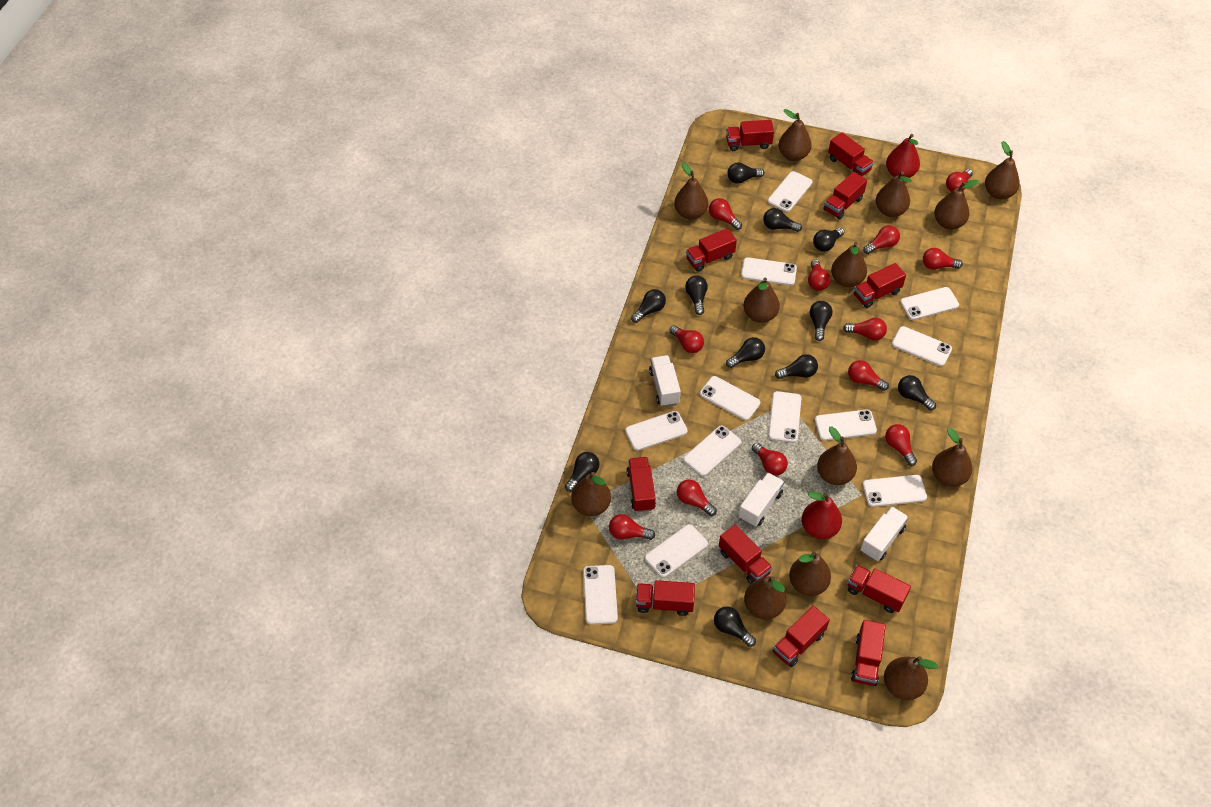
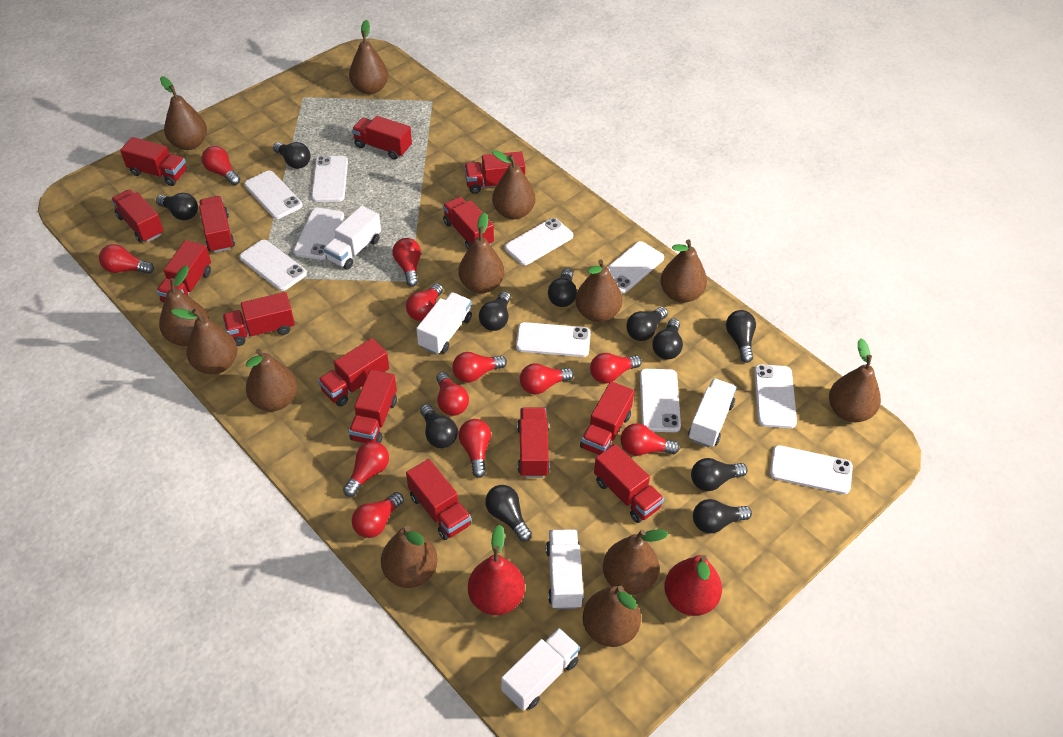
red truck: 11 -> 14
white phone: 12 -> 10
white truck: 3 -> 5

